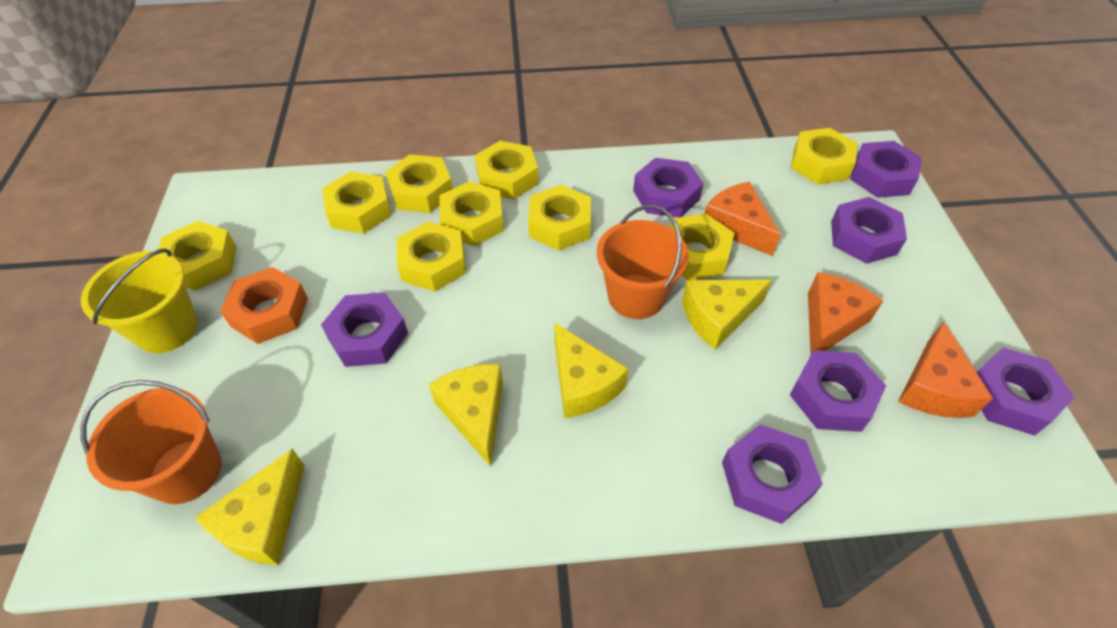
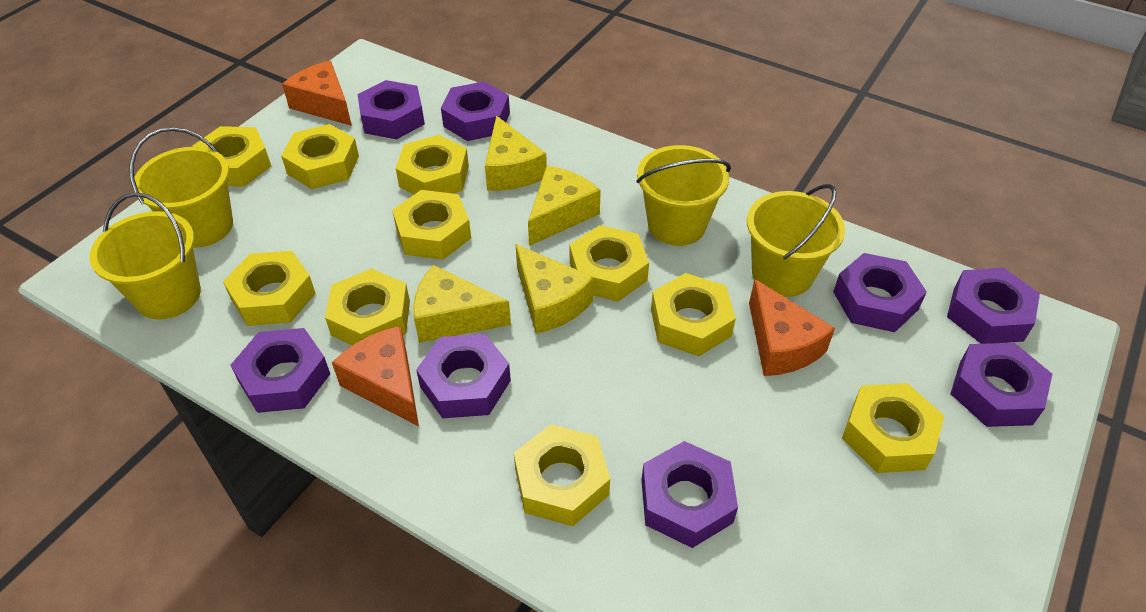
orange bucket: 2 -> 0
orange nut: 1 -> 0
purple nut: 7 -> 8
yellow bucket: 1 -> 4
yellow nut: 9 -> 10

